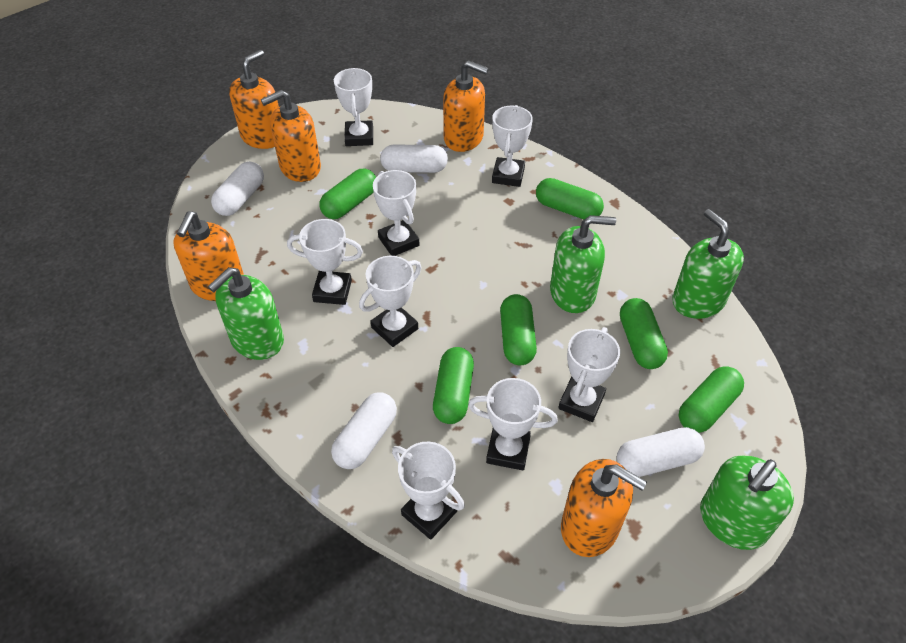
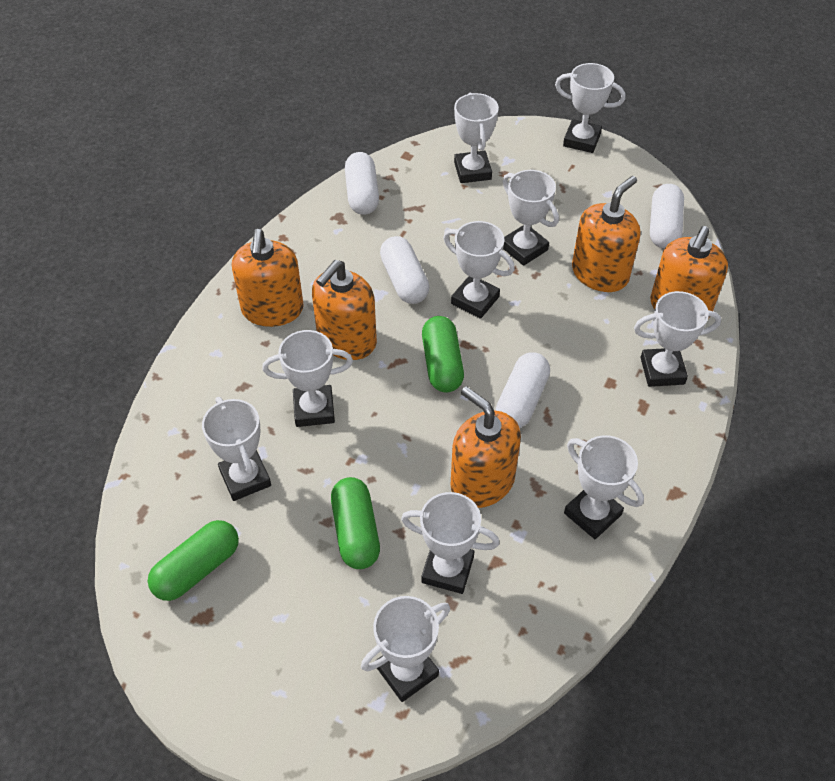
green capsule: 6 -> 3
green soap dispenser: 4 -> 0
white trophy: 8 -> 10

